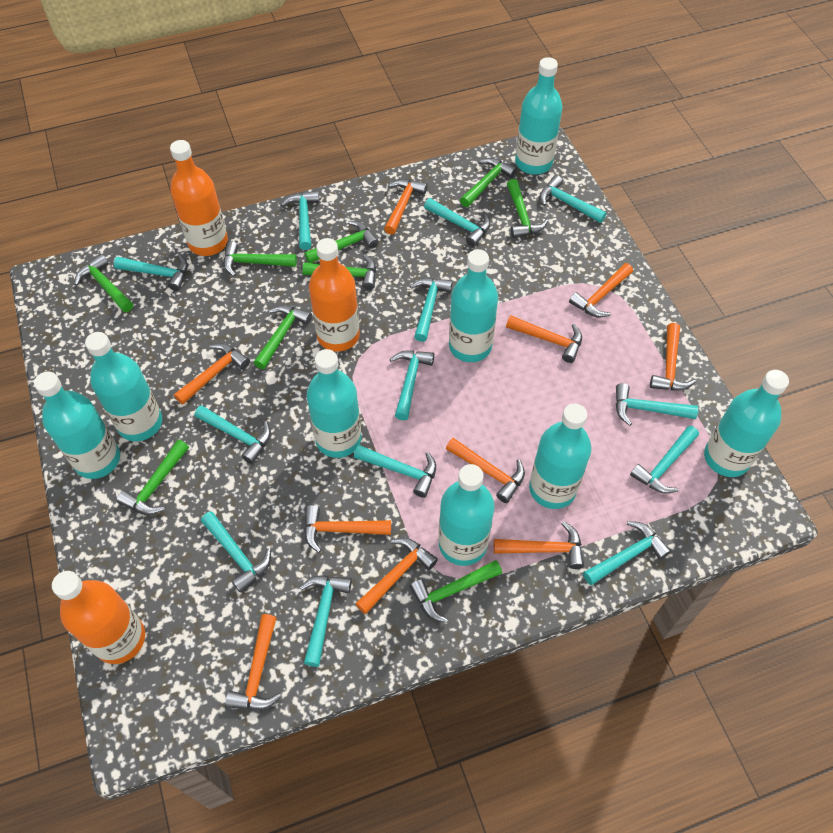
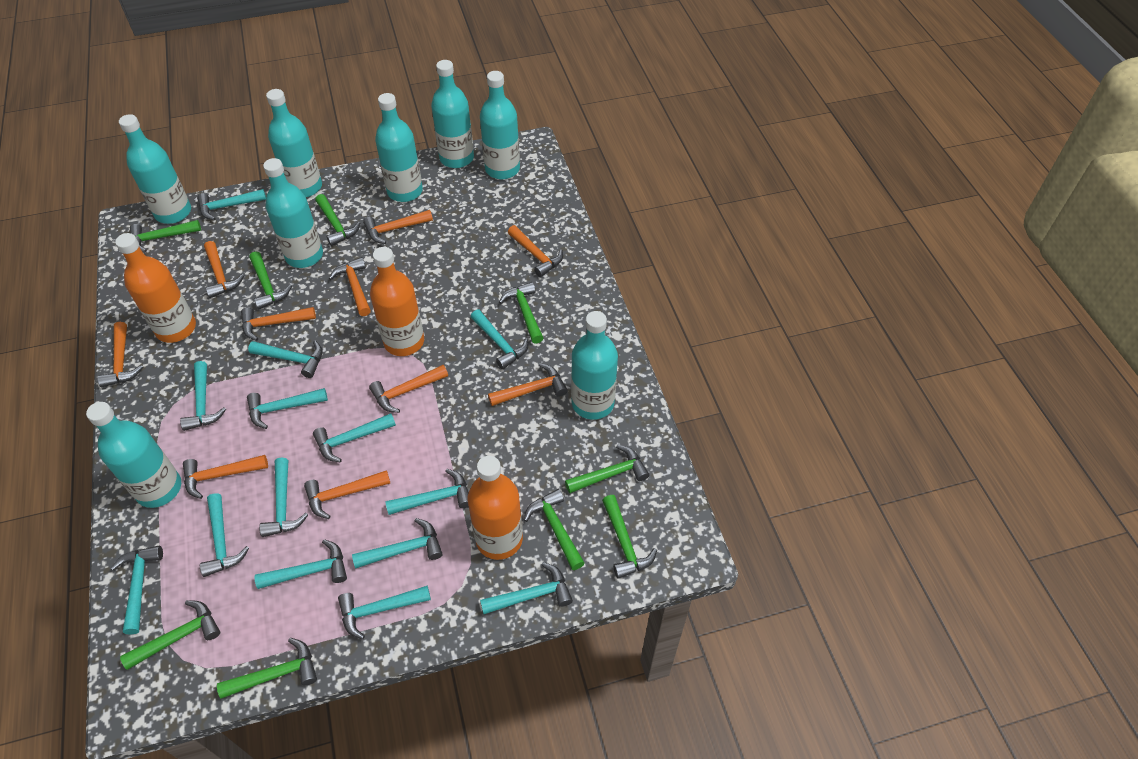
turquoise hammer: 13 -> 14

